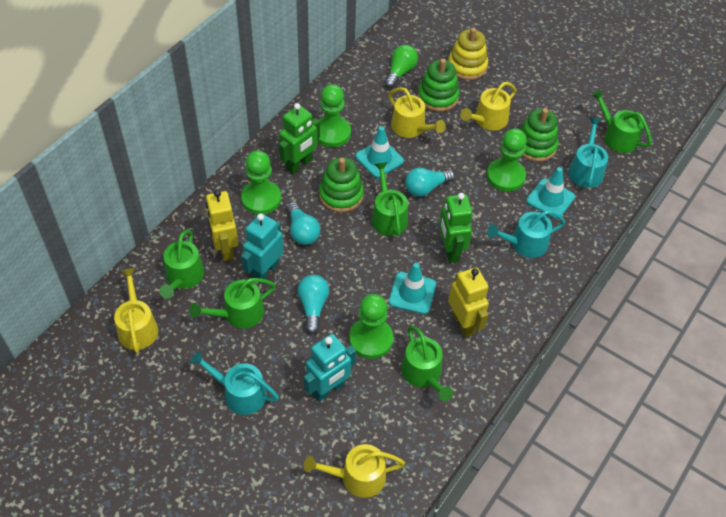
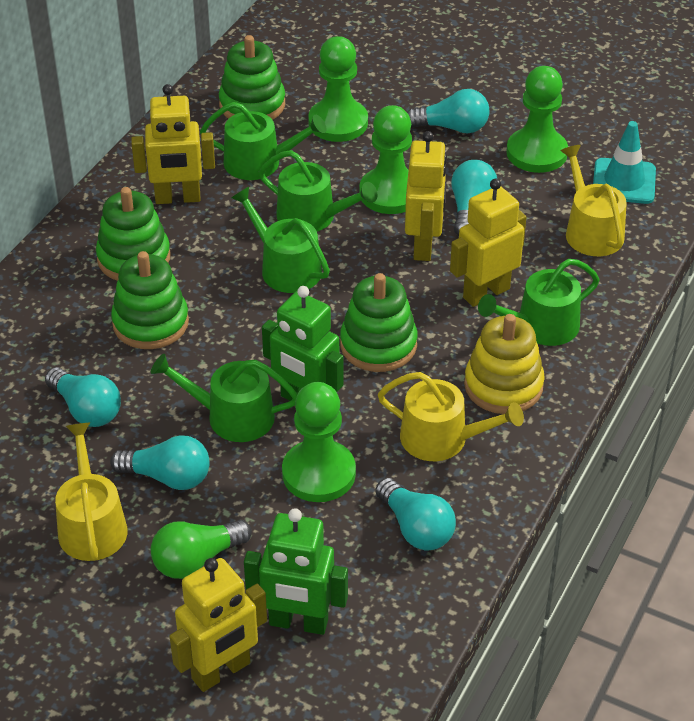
green stacking toy: 3 -> 4
turquoise light bulb: 3 -> 5
turquoise robot: 2 -> 0
turquoise traffic cone: 3 -> 1
turquoise watering can: 3 -> 0
yellow robot: 2 -> 4
yellow watering can: 4 -> 3

